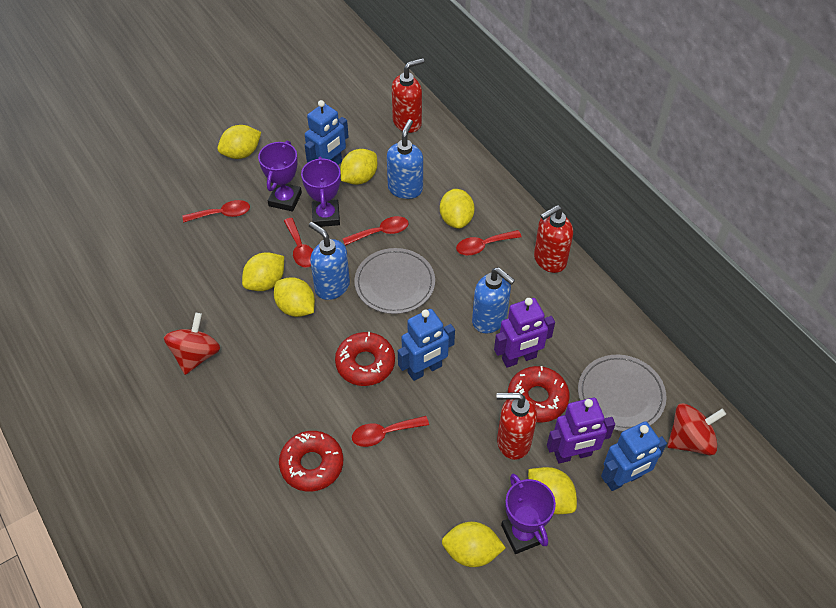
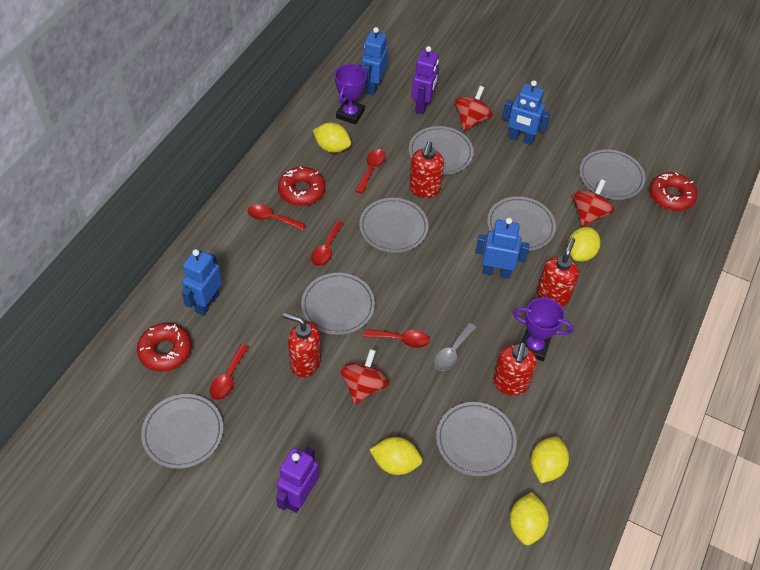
blue robot: 3 -> 4
blue soap dispenser: 3 -> 0
grey plate: 2 -> 7
grey spoon: 0 -> 1
purple trophy: 3 -> 2
red soap dispenser: 3 -> 4
red spinning top: 2 -> 3
yellow lemon: 7 -> 5

